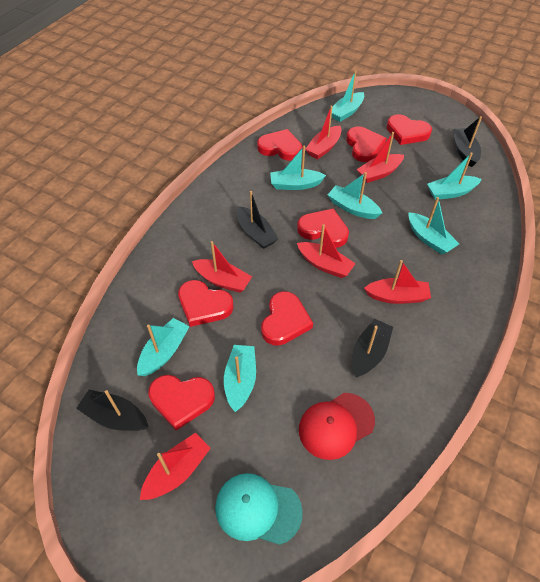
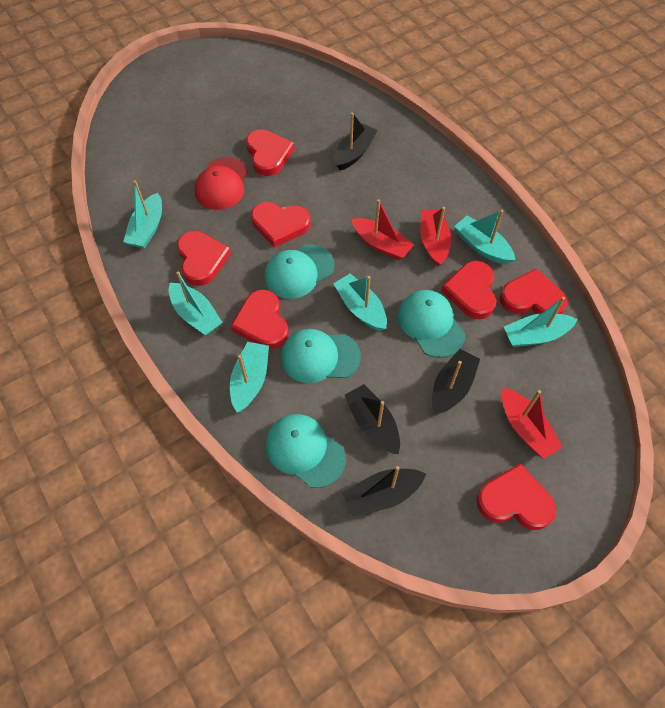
red boat: 6 -> 3
turquoise boat: 7 -> 6
turquoise cap: 1 -> 4

